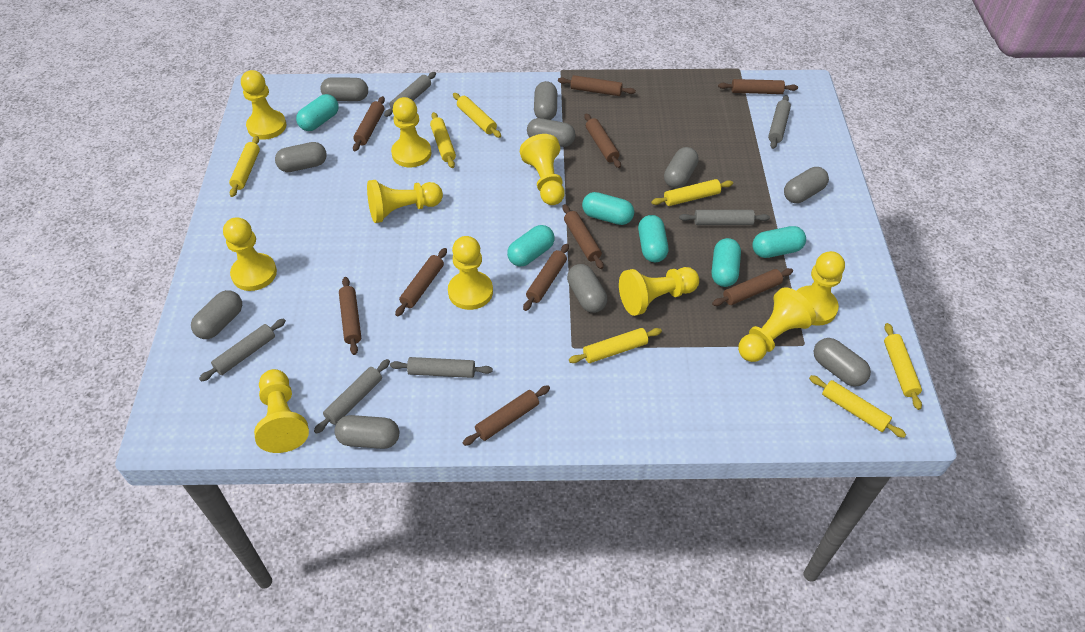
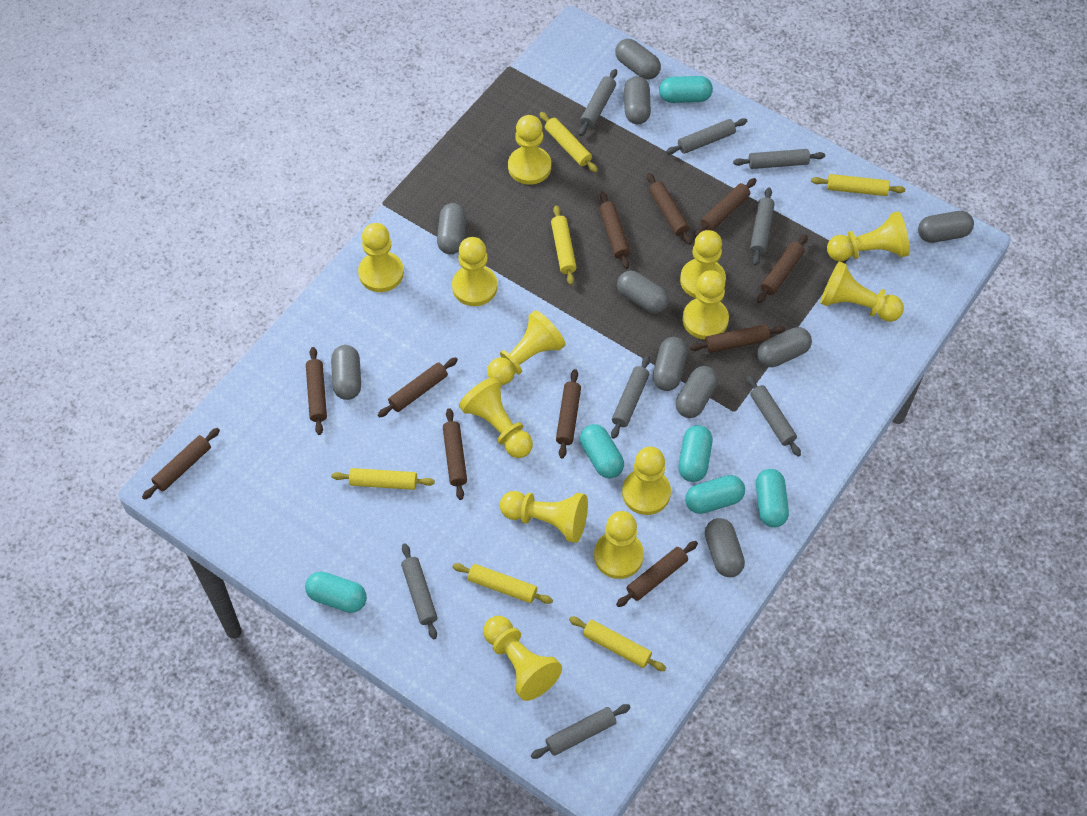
brown rolling pin: 10 -> 11
grey rolling pin: 6 -> 8
yellow pawn: 10 -> 13
yellow rolling pin: 7 -> 6

